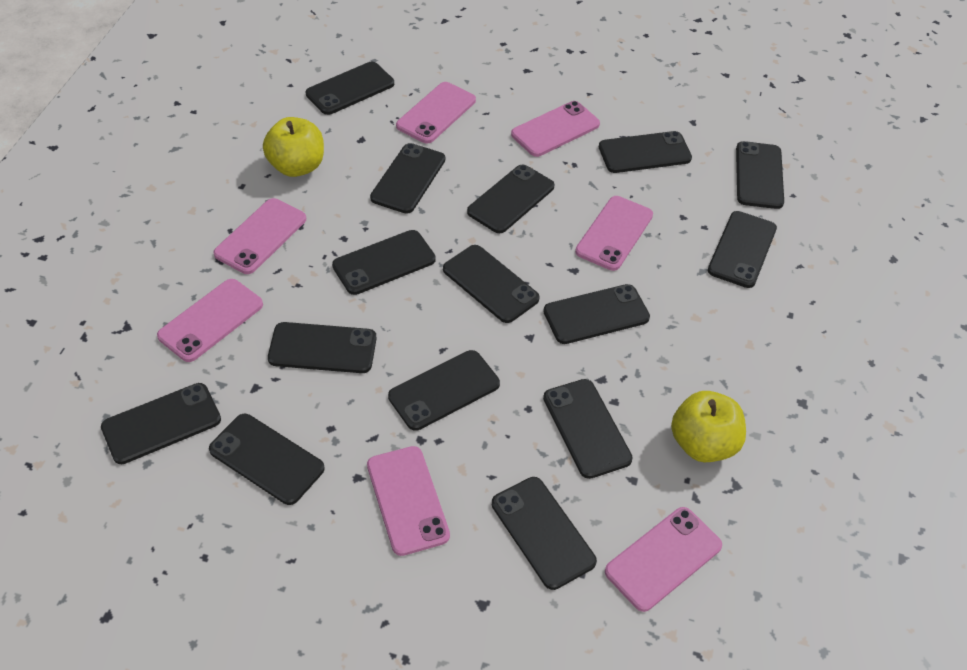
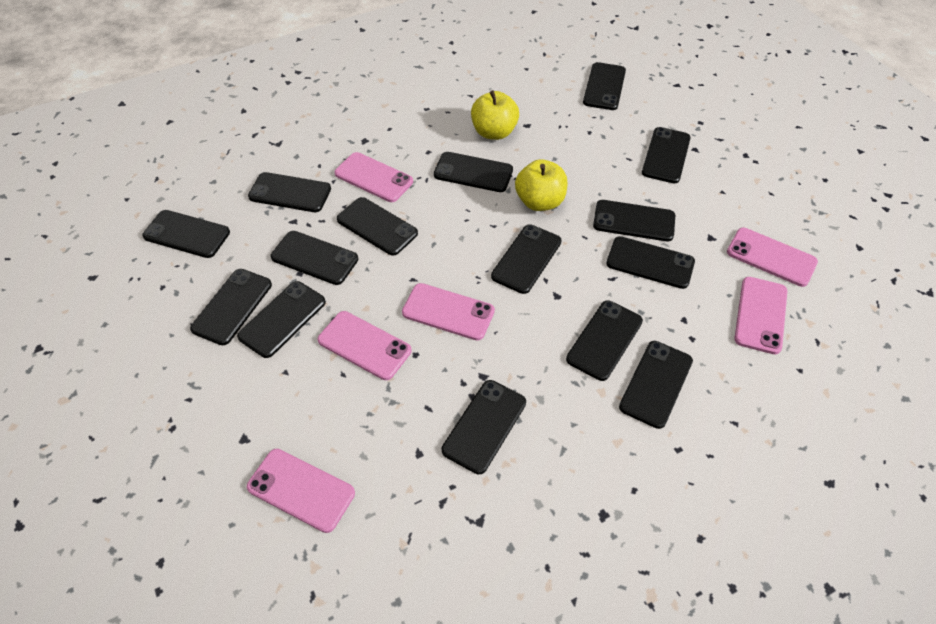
pink phone: 7 -> 6

